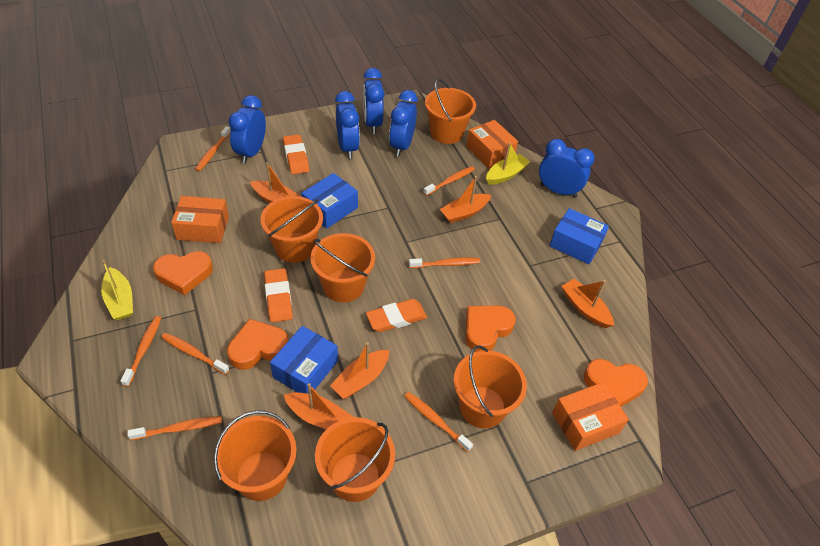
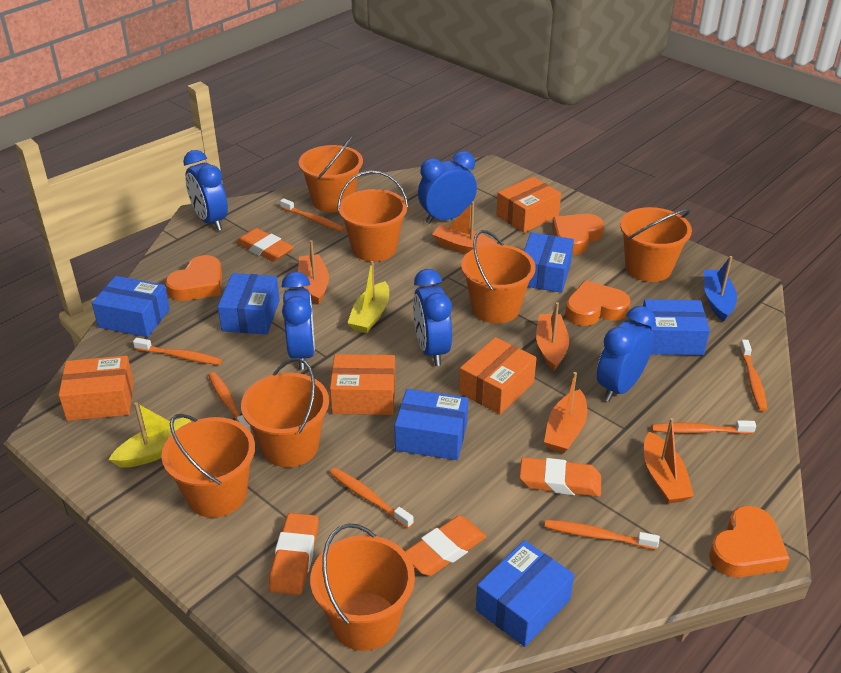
blue boat: 0 -> 1
blue box: 3 -> 6
orange box: 3 -> 4
orange bucket: 6 -> 7
orange eraser: 3 -> 4

